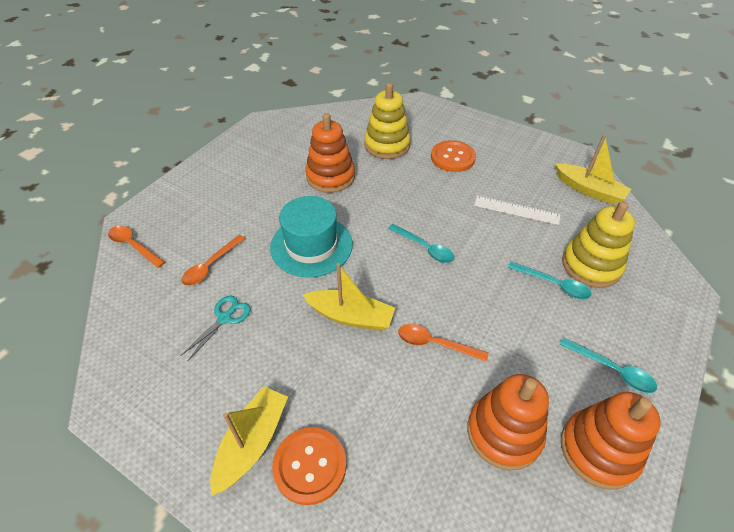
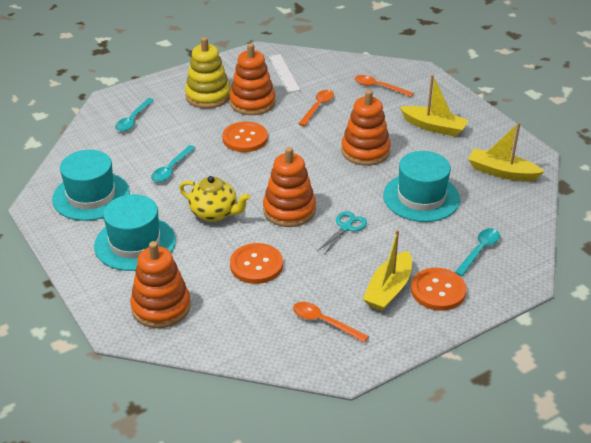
orange button: 2 -> 3
orange stacking toy: 3 -> 4
turquoise hat: 1 -> 3
yellow stacking toy: 2 -> 1
yellow teapot: 0 -> 1

